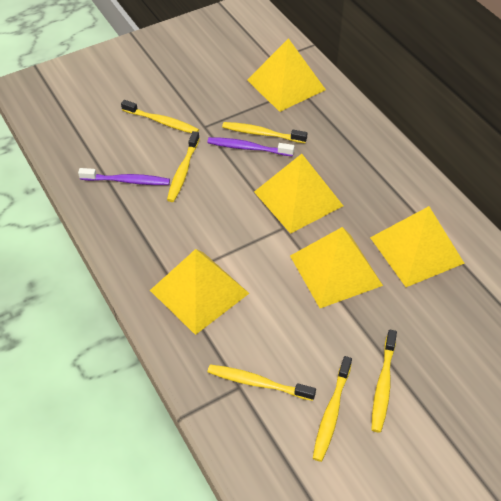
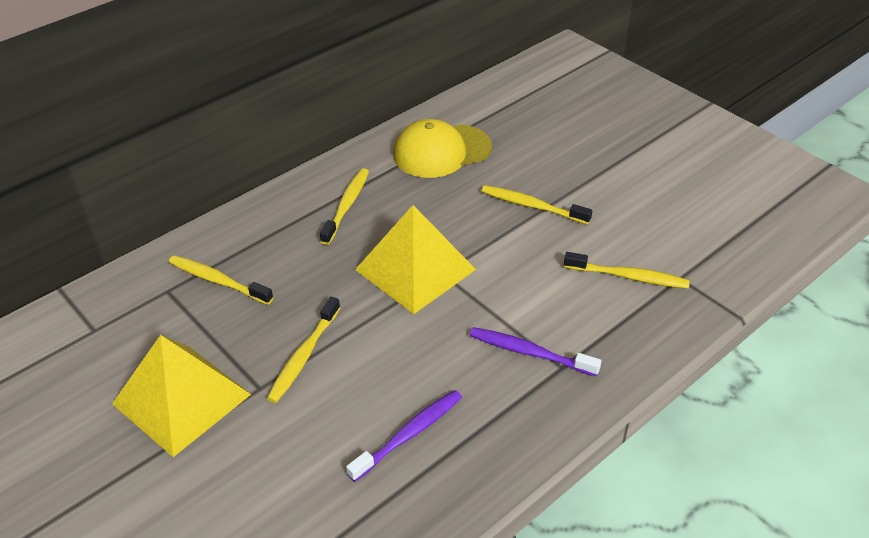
yellow cap: 0 -> 1
yellow pyramid: 5 -> 2
yellow toothbrush: 6 -> 5

